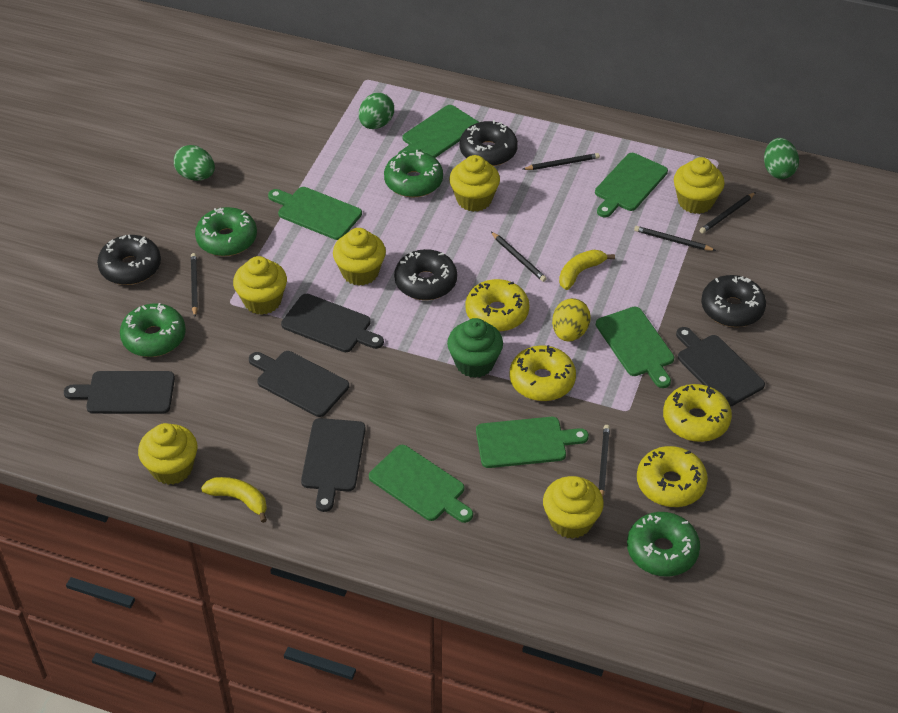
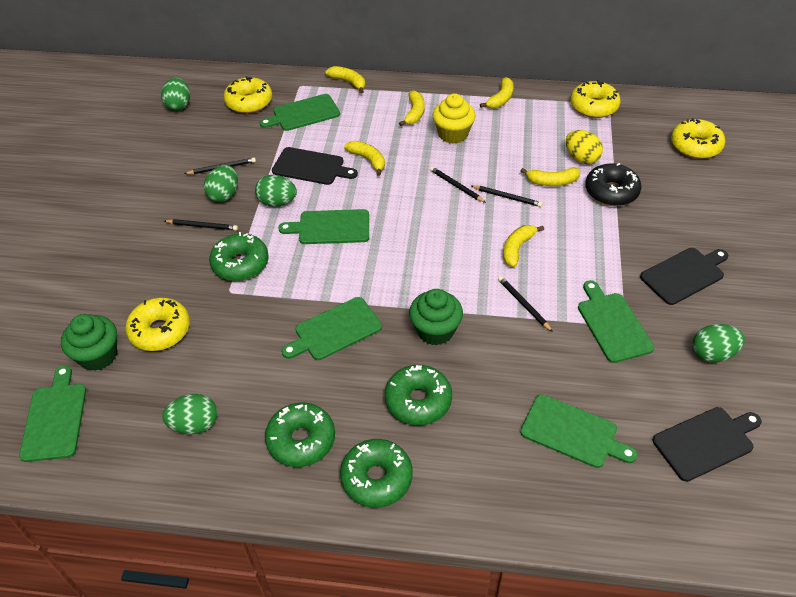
black cutting board: 5 -> 3
black donut: 4 -> 1
black pencil: 6 -> 5
green cupcake: 1 -> 2
green egg: 3 -> 5
yellow banana: 2 -> 6
yellow cupcake: 6 -> 1

